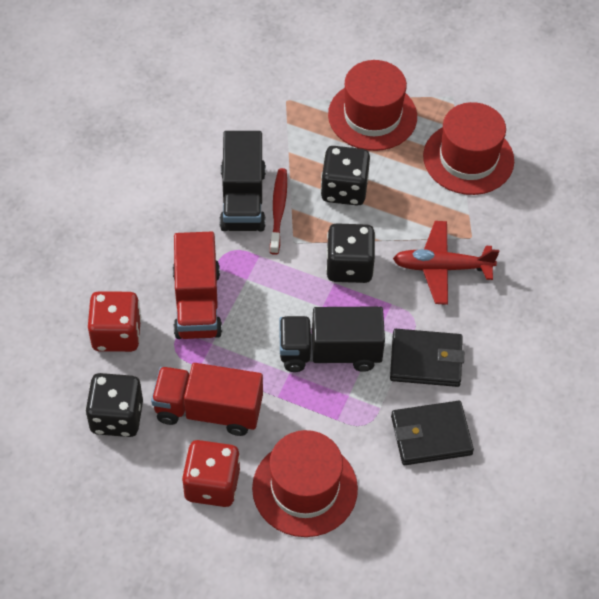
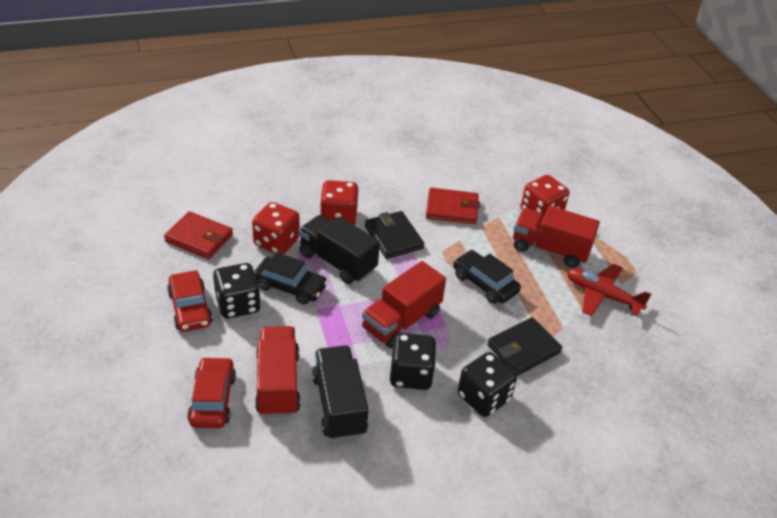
black car: 0 -> 2
red car: 0 -> 2
red dice: 2 -> 3
red hat: 3 -> 0
red toothbrush: 1 -> 0
red truck: 2 -> 3
red wallet: 0 -> 2

